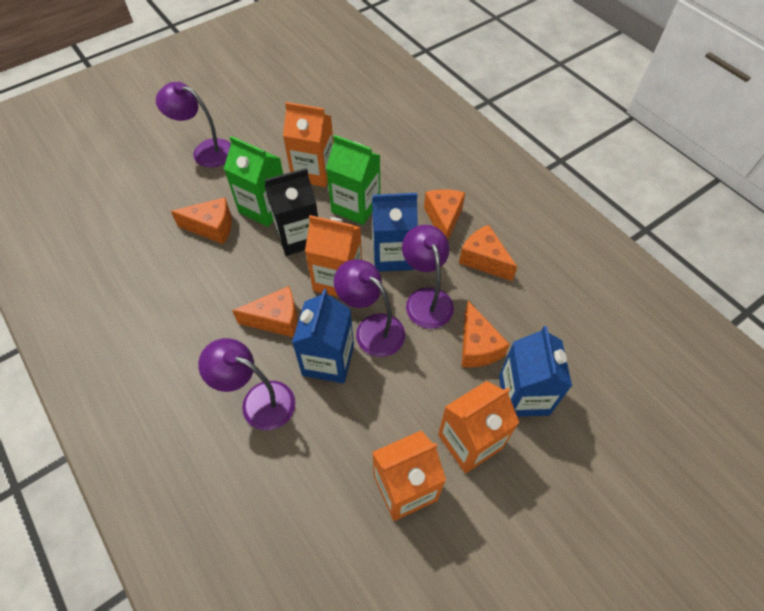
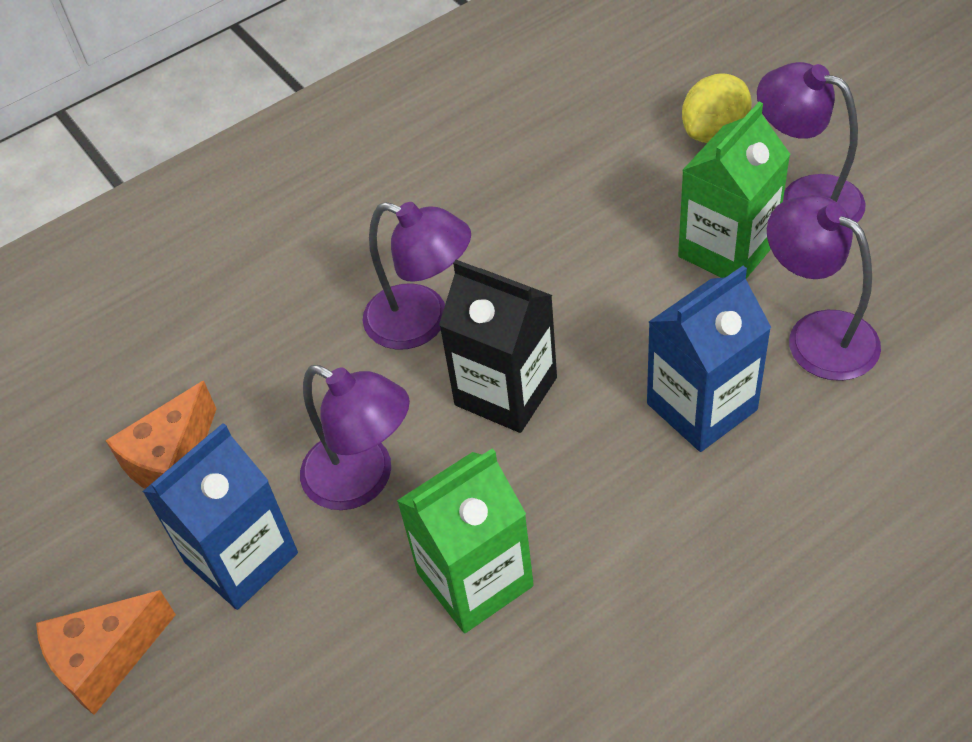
blue carton: 3 -> 2
orange carton: 4 -> 0
orange cheese: 5 -> 2
yellow lemon: 0 -> 1

